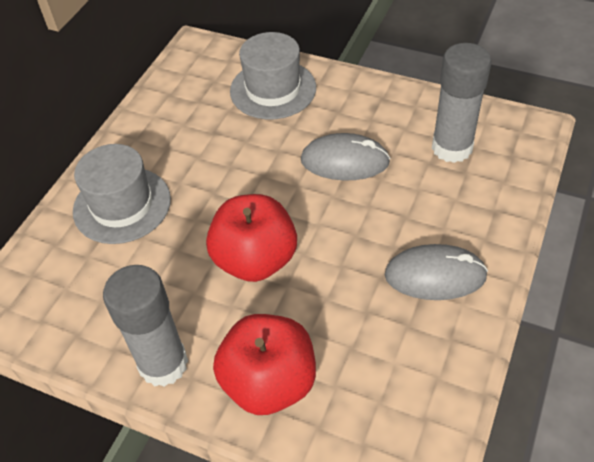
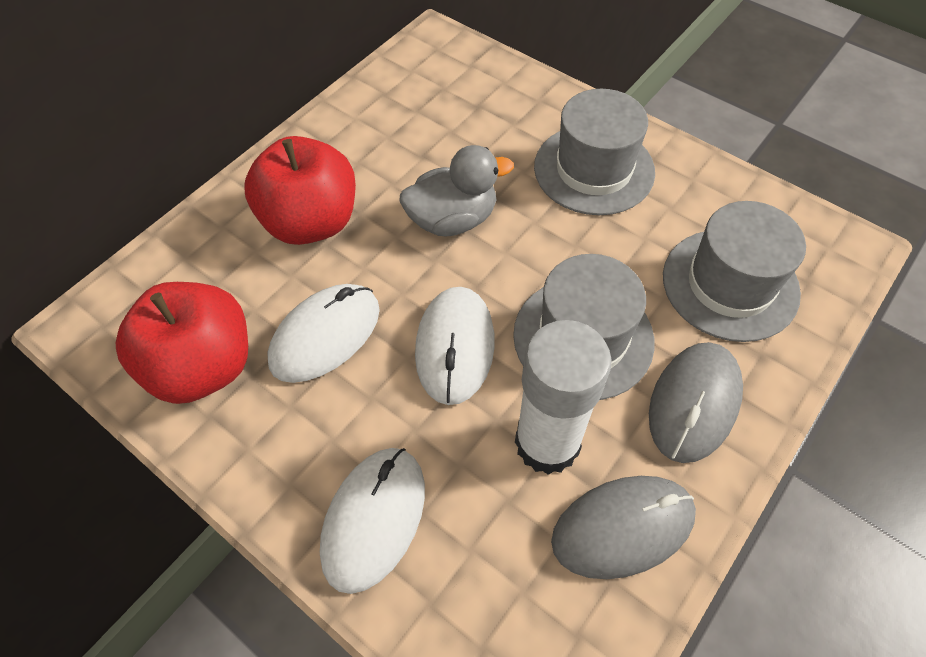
grey duck: 0 -> 1
grey glue stick: 2 -> 0
grey hat: 2 -> 3
white glue stick: 0 -> 1
white mouse: 0 -> 3

